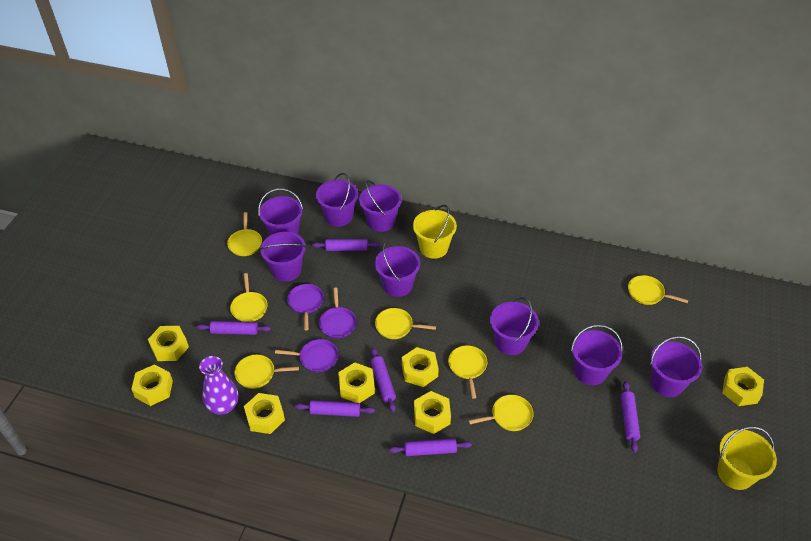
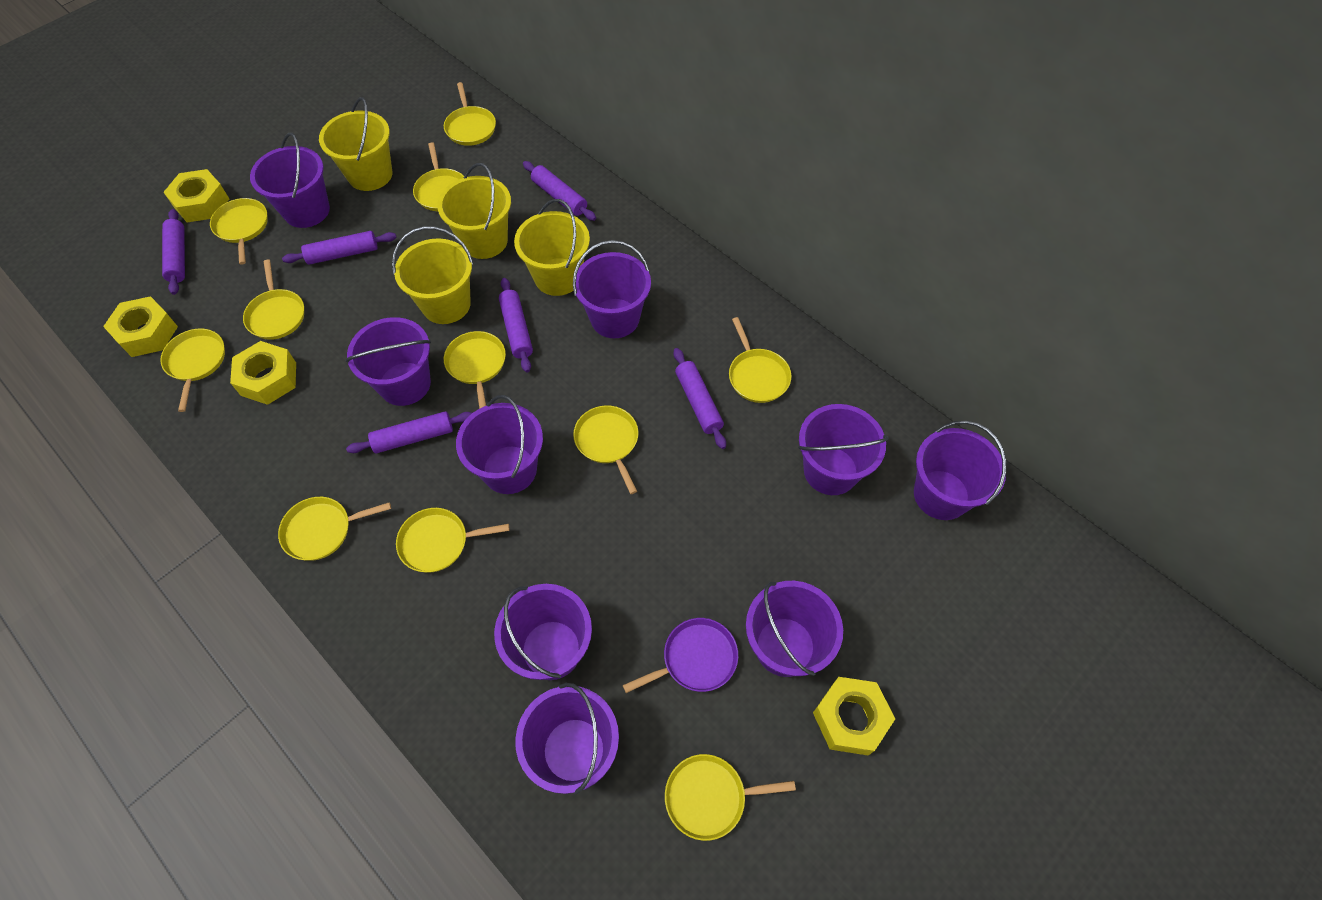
purple bucket: 8 -> 9
purple pan: 3 -> 1
purple vase: 1 -> 0
yellow bucket: 2 -> 4
yellow nut: 7 -> 4
yellow pan: 7 -> 11

